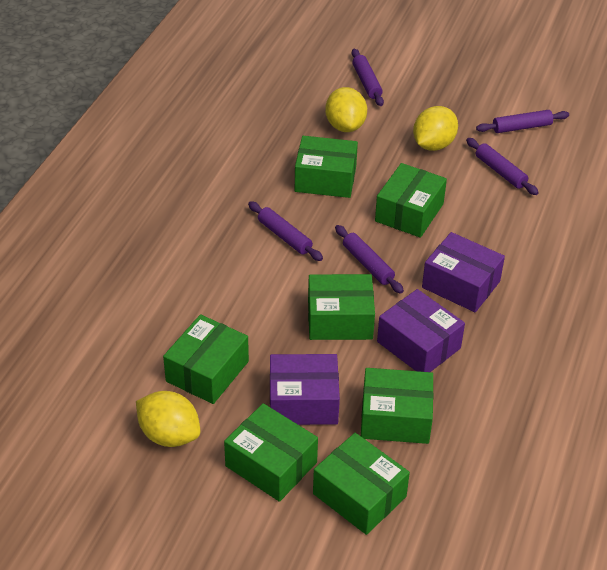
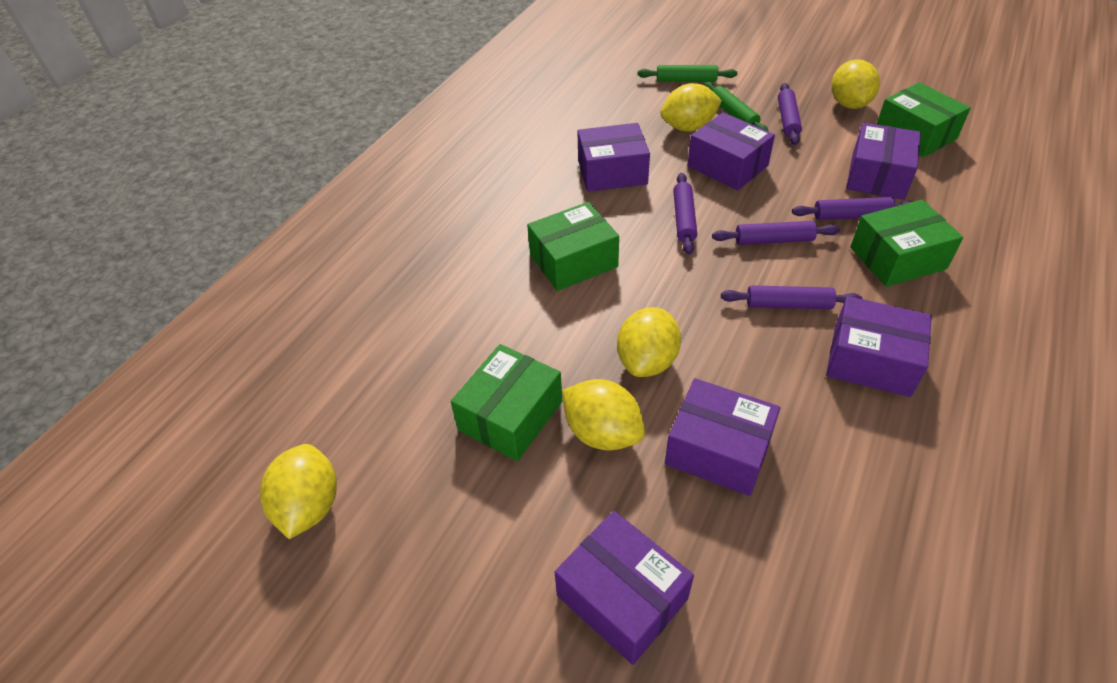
green box: 7 -> 4
green rolling pin: 0 -> 2
purple box: 3 -> 6
yellow lemon: 3 -> 5

